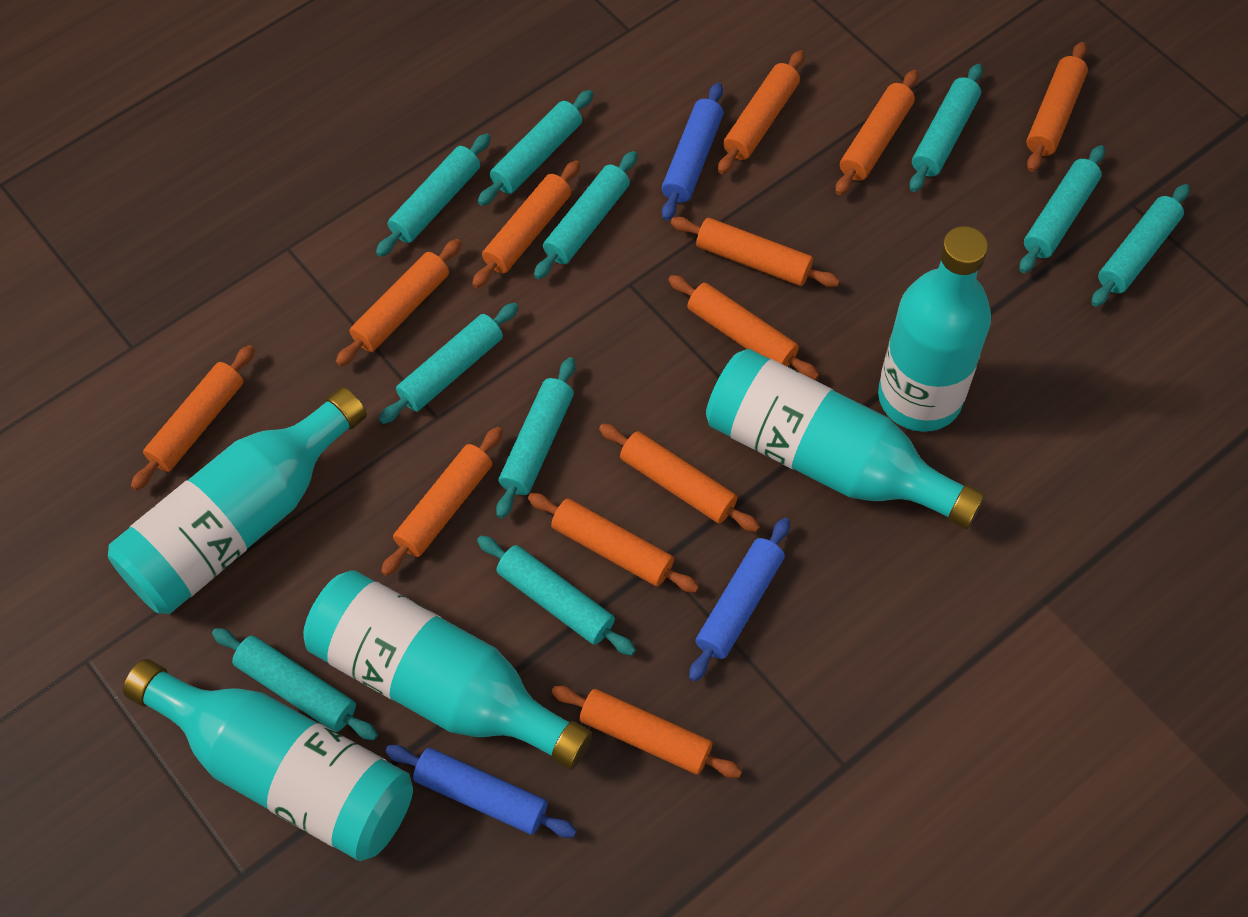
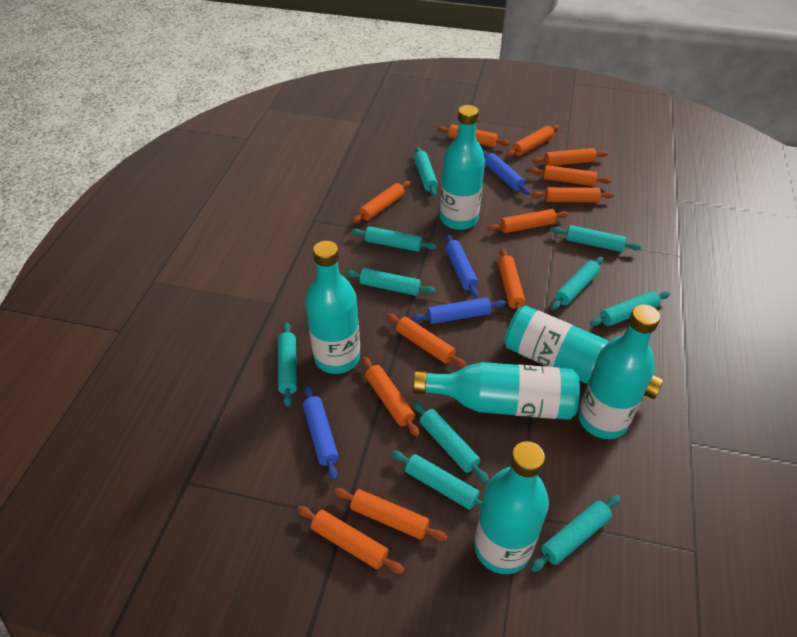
blue rolling pin: 3 -> 4
turquoise bottle: 5 -> 6

